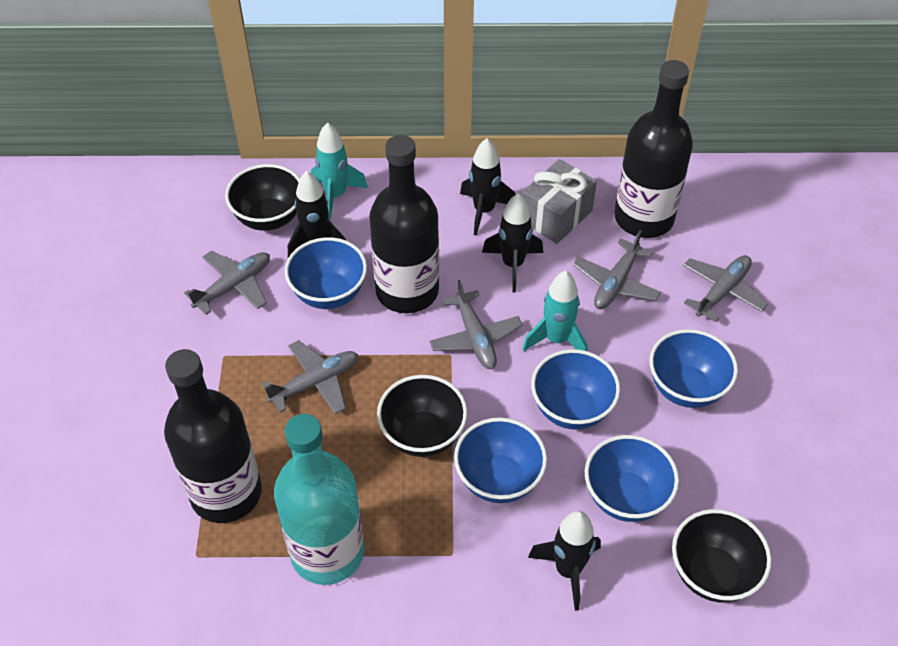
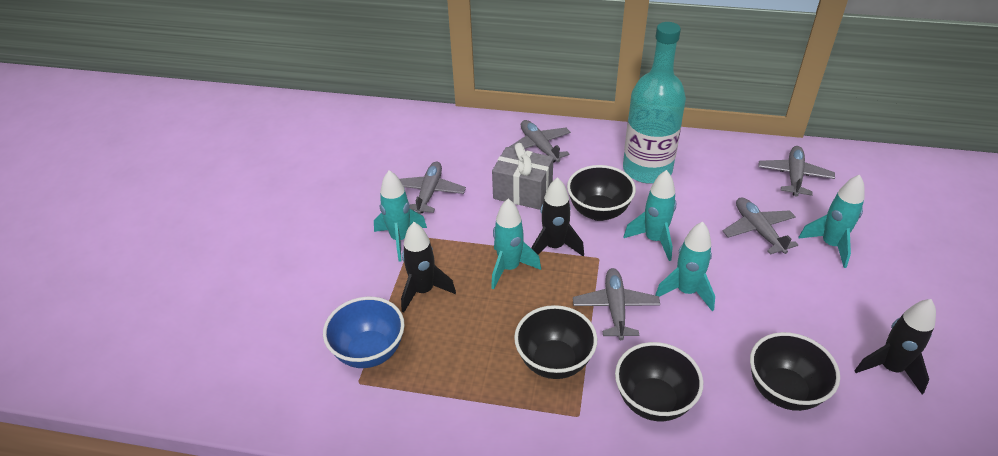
black bottle: 3 -> 0
black bowl: 3 -> 4
black rocket: 4 -> 3
blue bowl: 5 -> 1
turquoise rocket: 2 -> 5

